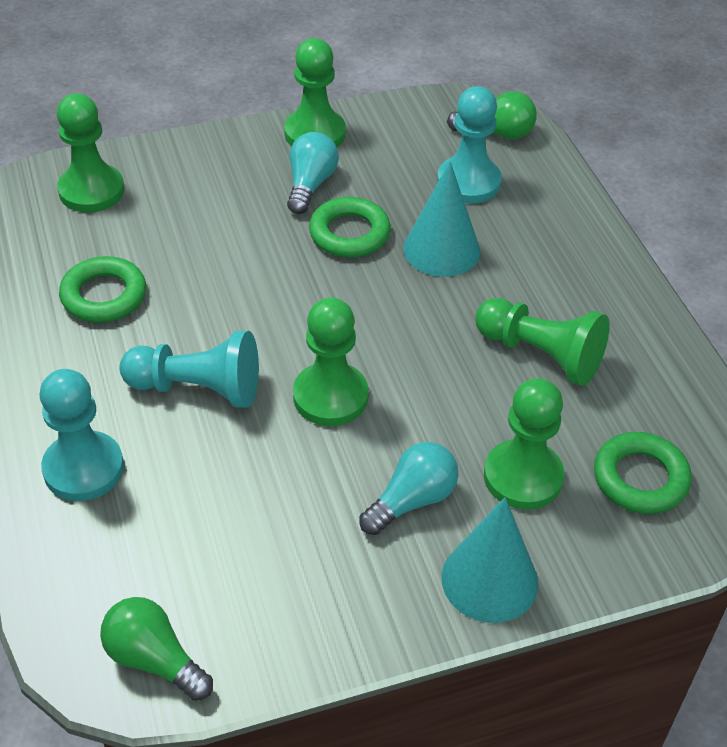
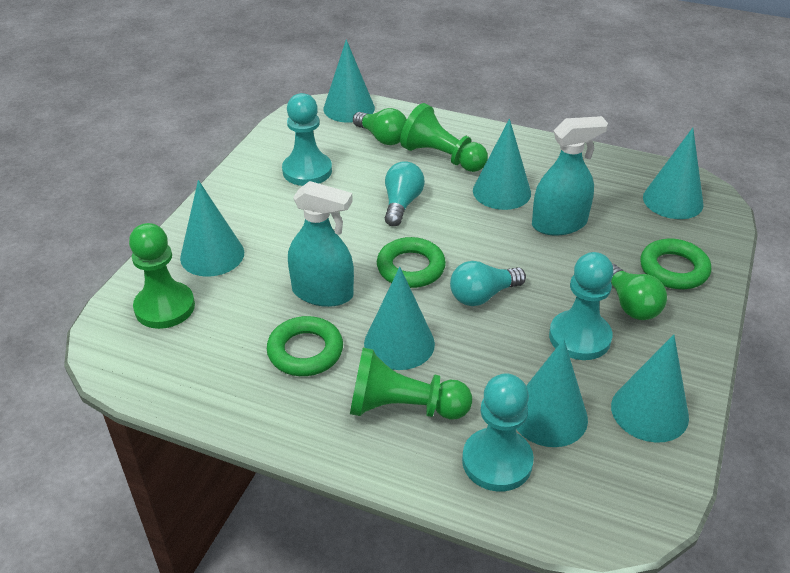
green pawn: 5 -> 3
turquoise cone: 2 -> 7
turquoise spray bottle: 0 -> 2

